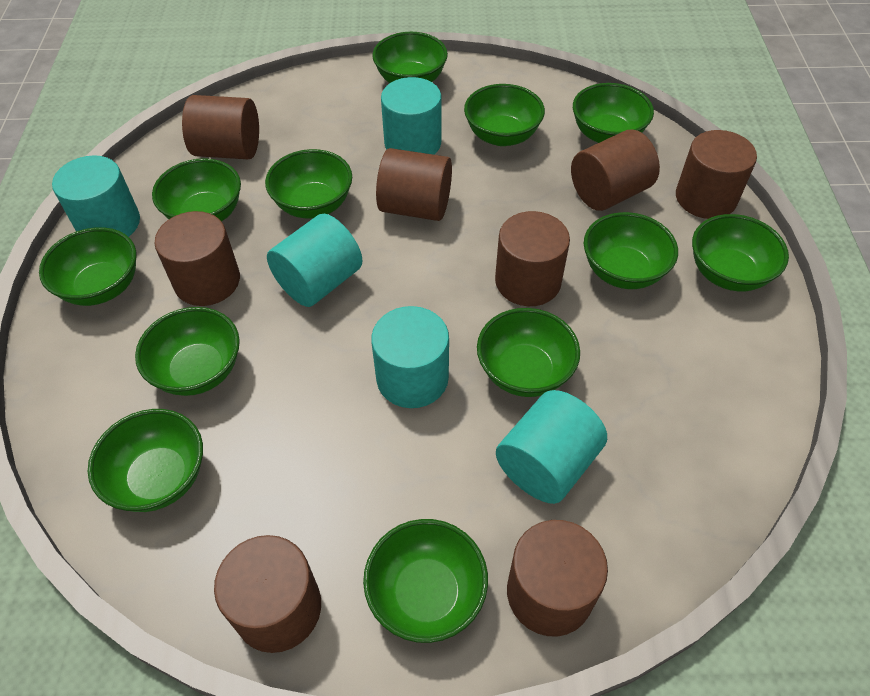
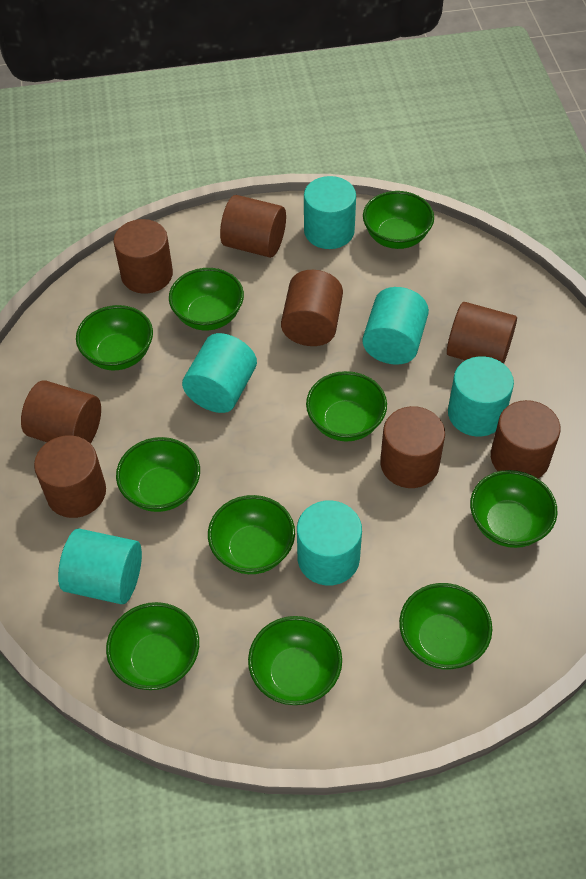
green bowl: 12 -> 10
turquoise cylinder: 5 -> 6

